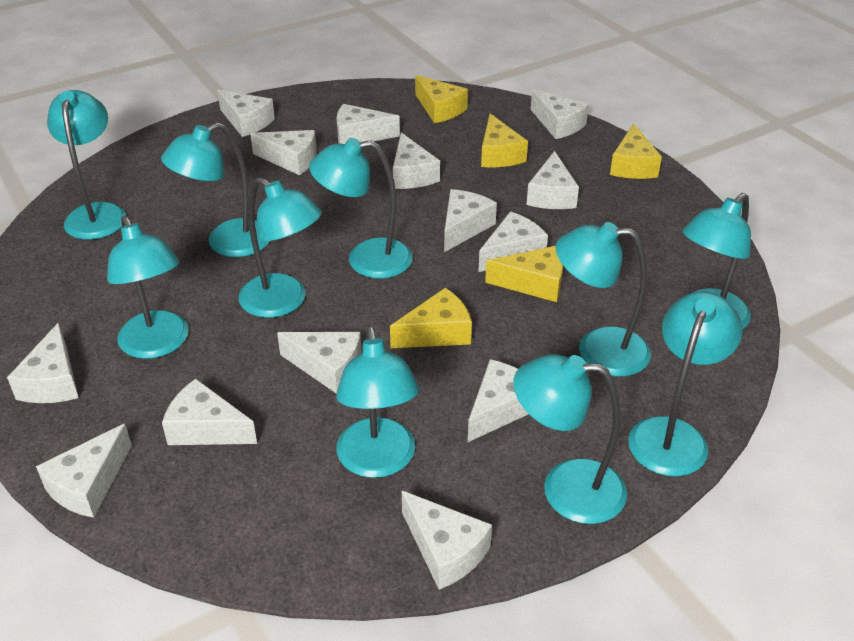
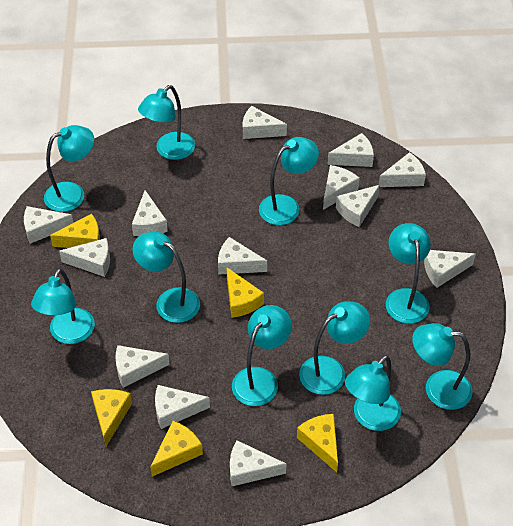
white cheese: 14 -> 13

